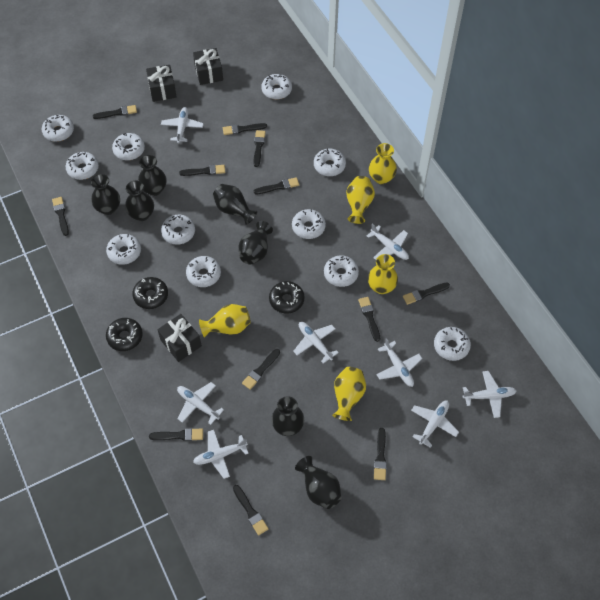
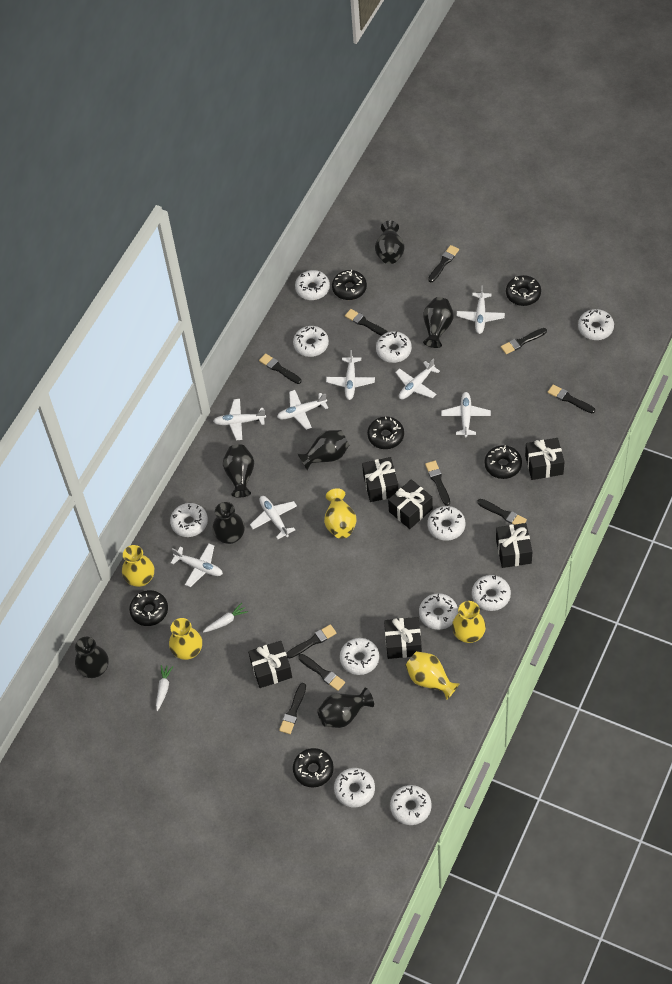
black brush: 12 -> 10
black donut: 3 -> 6
black gift: 3 -> 6
white carrot: 0 -> 2

